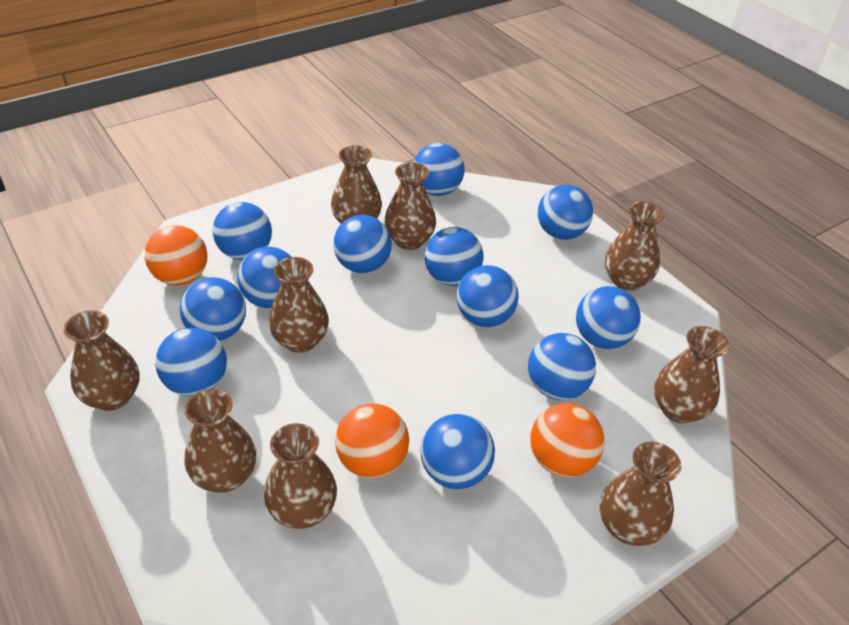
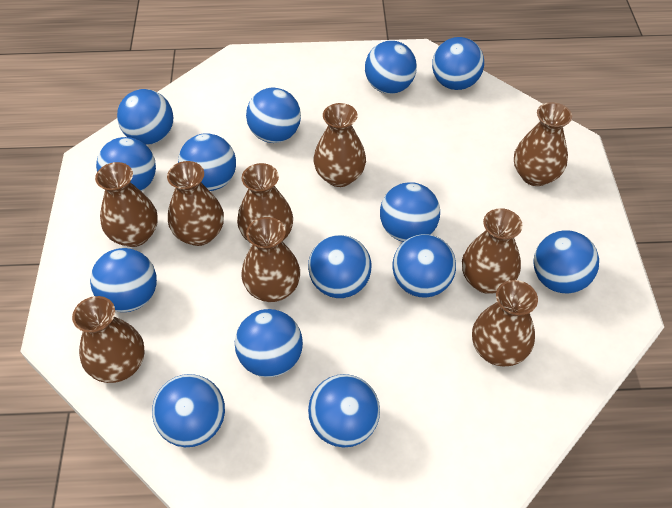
blue ball: 12 -> 14
orange ball: 3 -> 0

